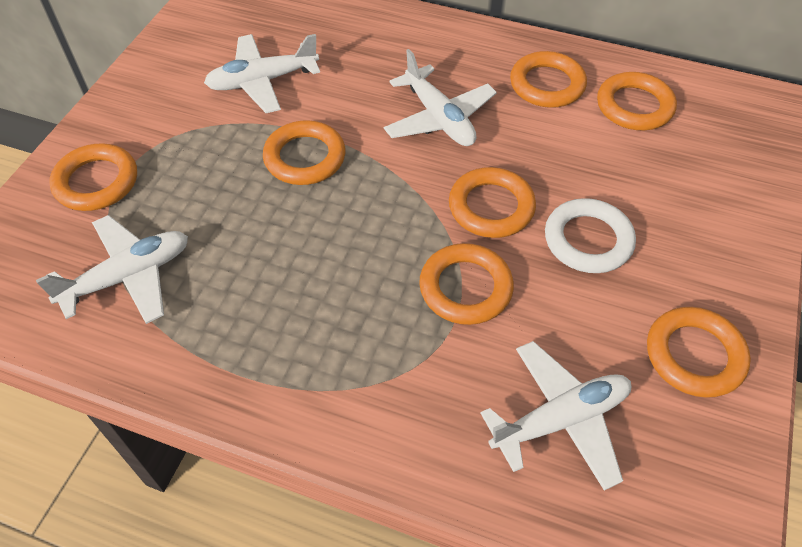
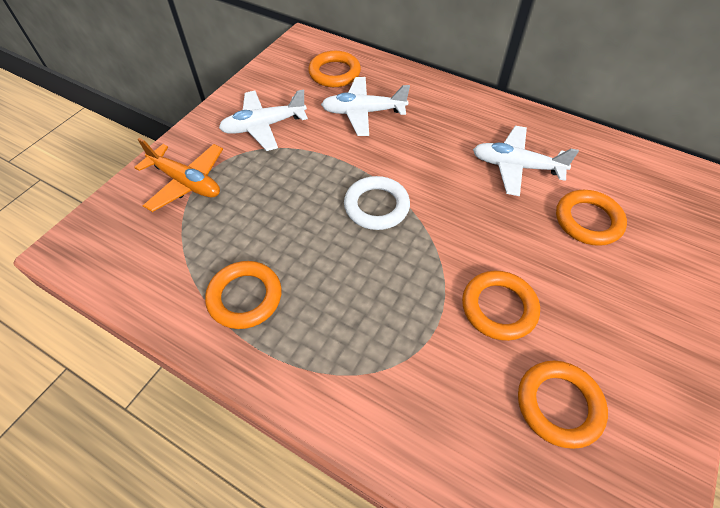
orange plane: 0 -> 1
orange ring: 7 -> 5
white plane: 4 -> 3

